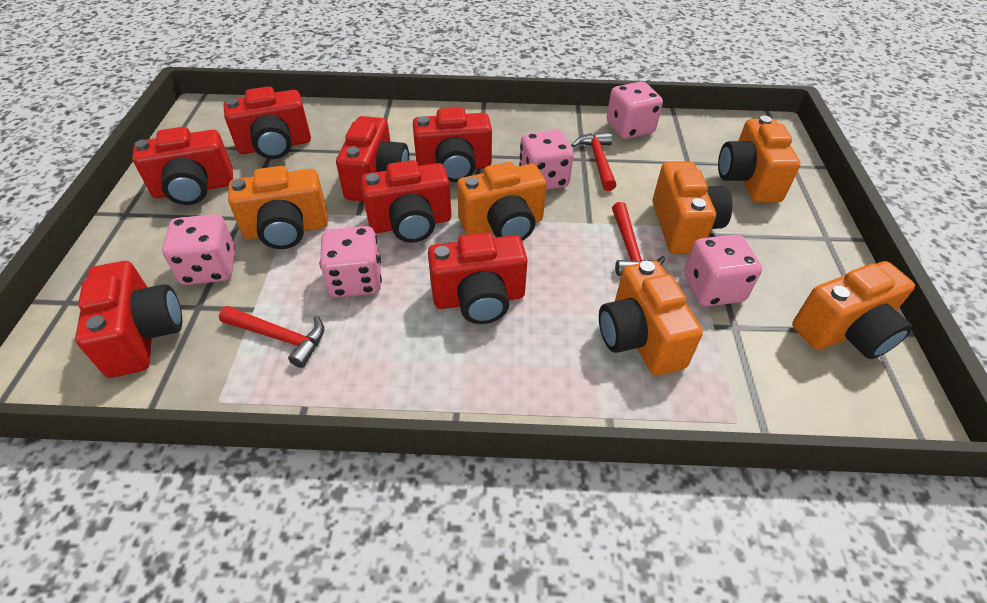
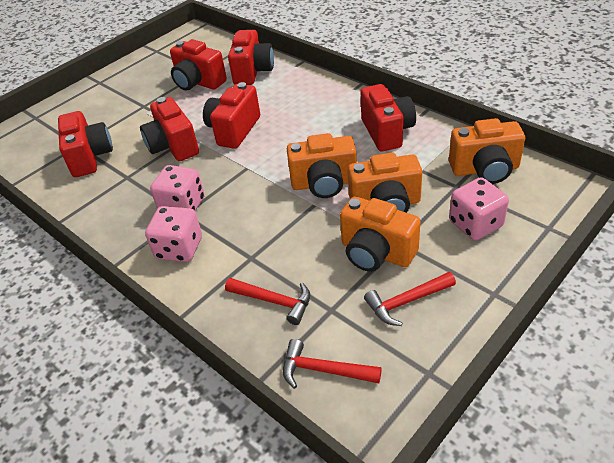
orange camera: 6 -> 4
pink dice: 5 -> 3
red camera: 7 -> 6

